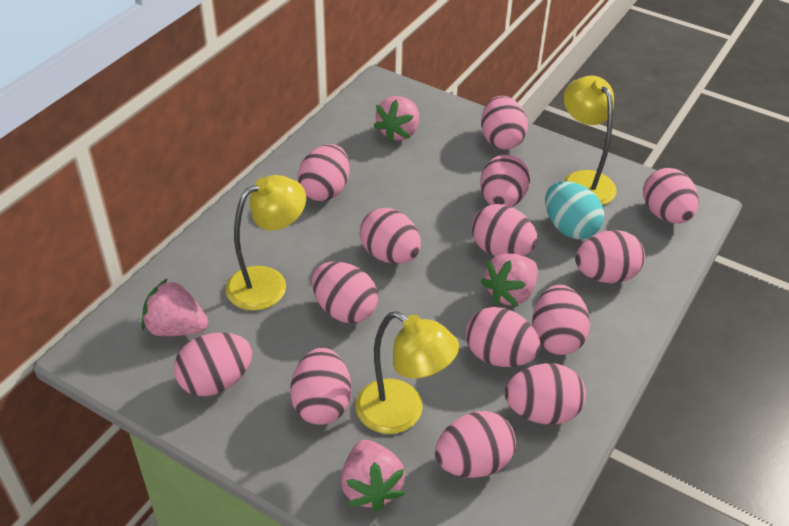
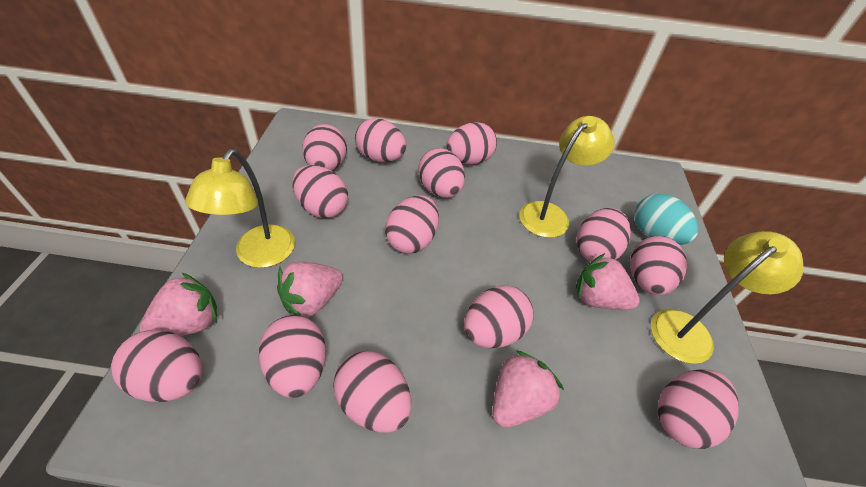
pink egg: 14 -> 13

